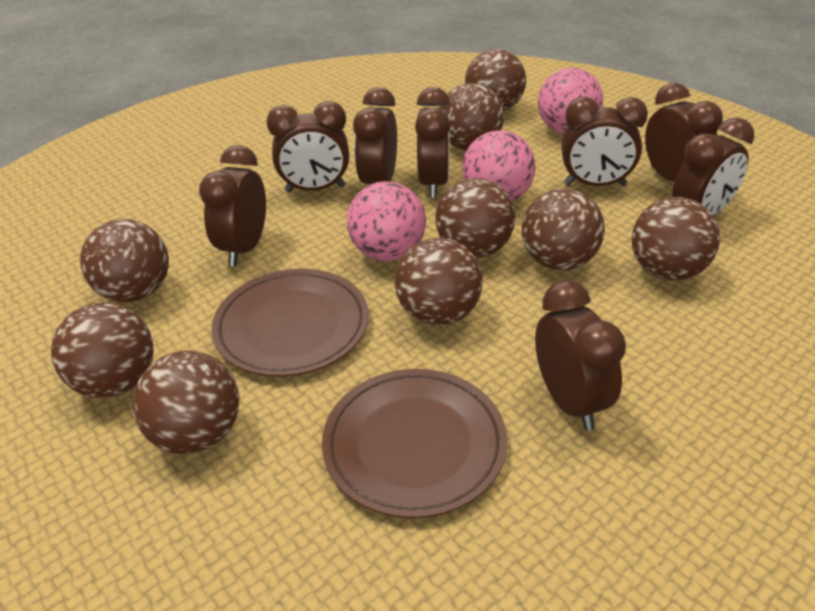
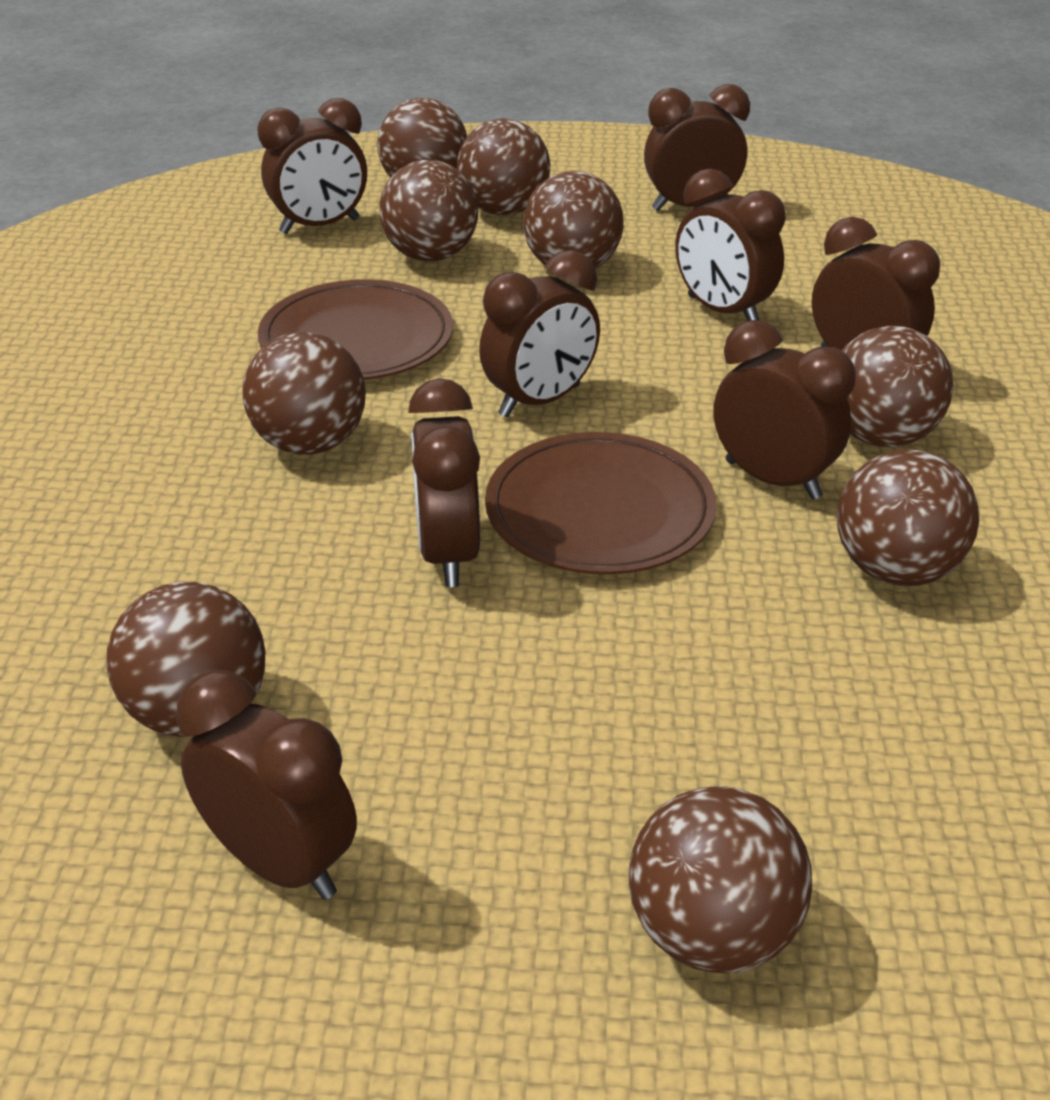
pink ball: 3 -> 0

